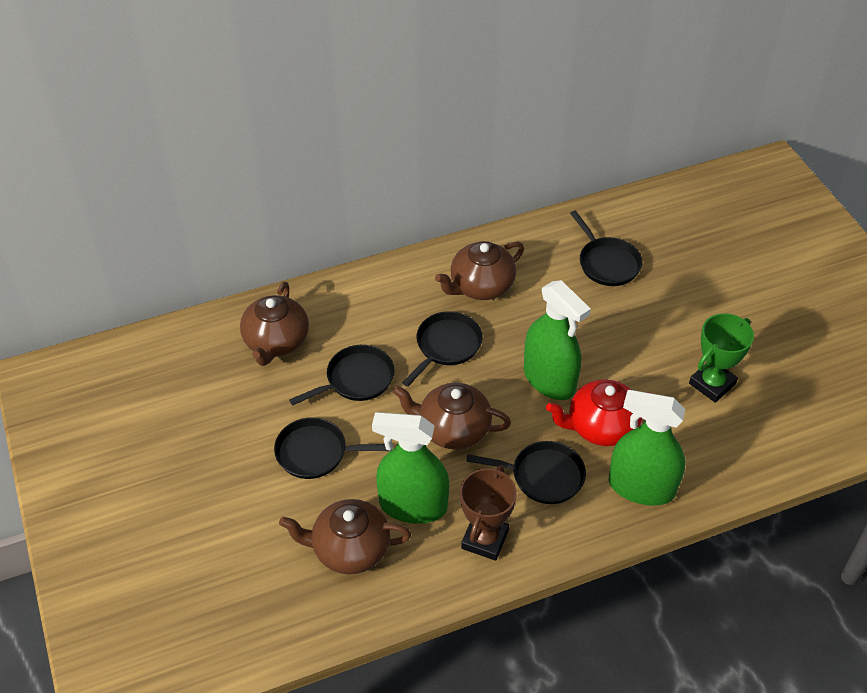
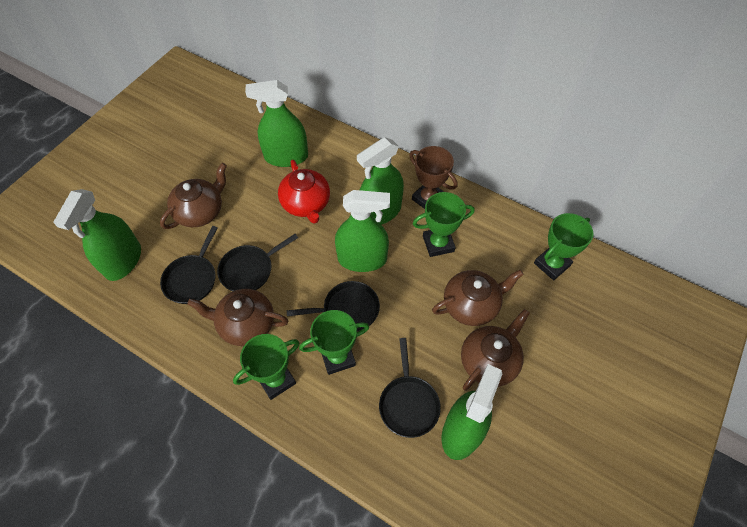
black pan: 5 -> 4
green spray bottle: 3 -> 5
green trophy: 1 -> 4

